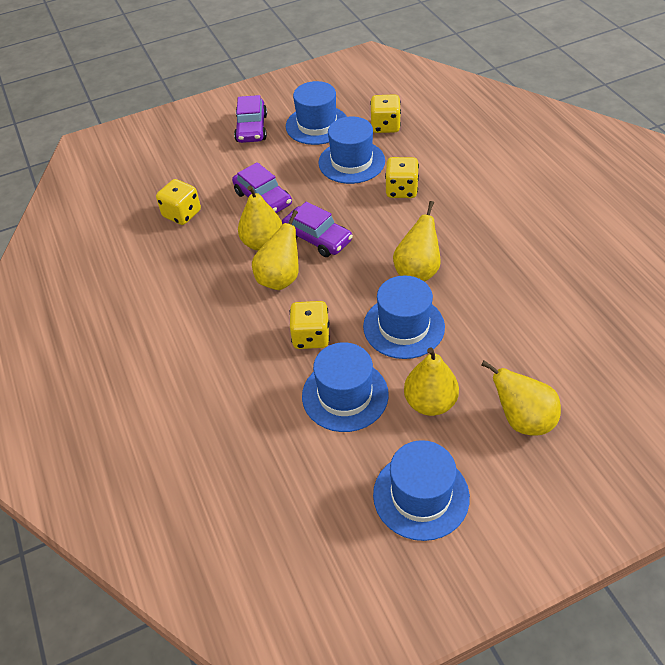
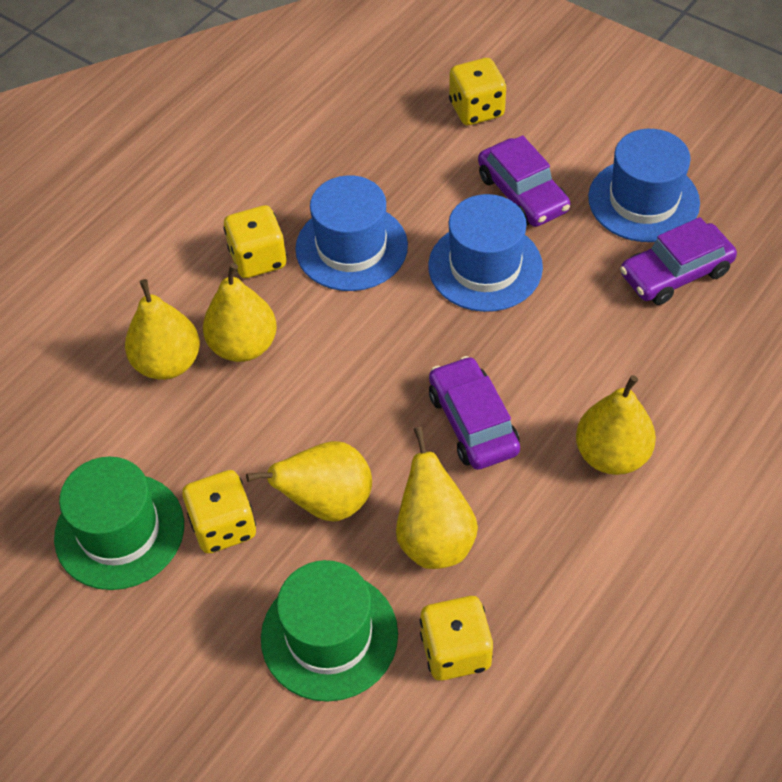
blue hat: 5 -> 3
green hat: 0 -> 2

